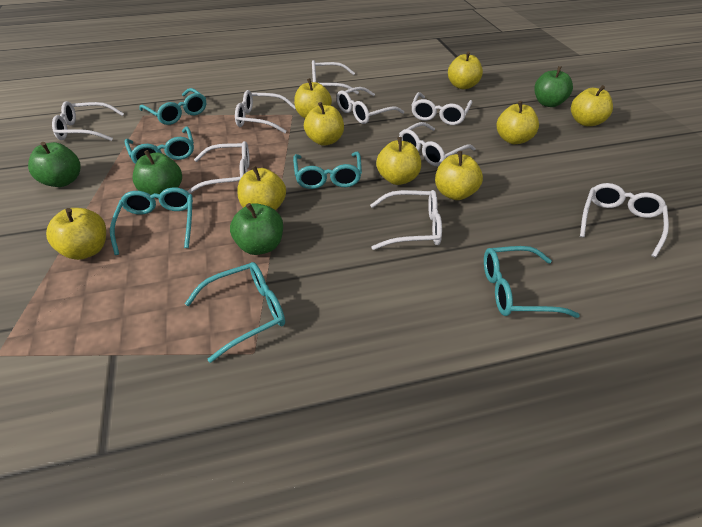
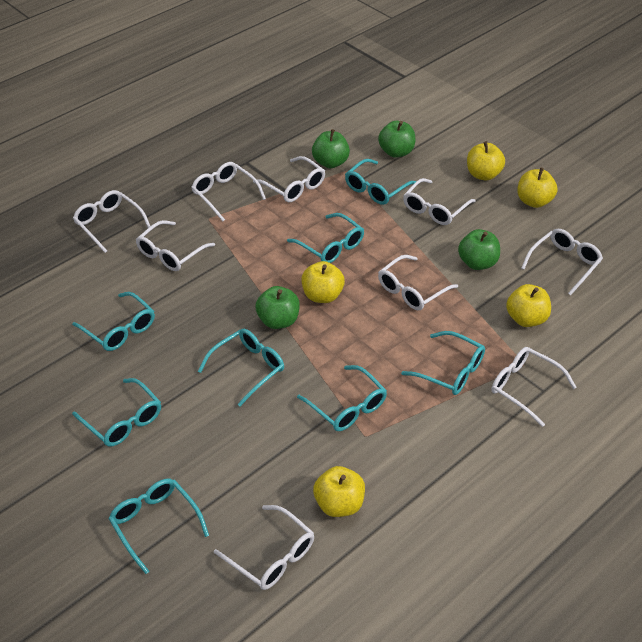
turquoise glasses: 6 -> 8
yellow apple: 9 -> 5

